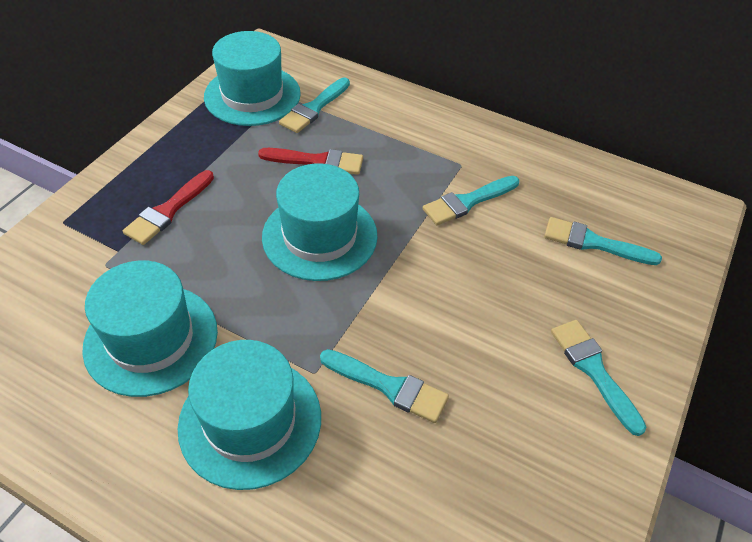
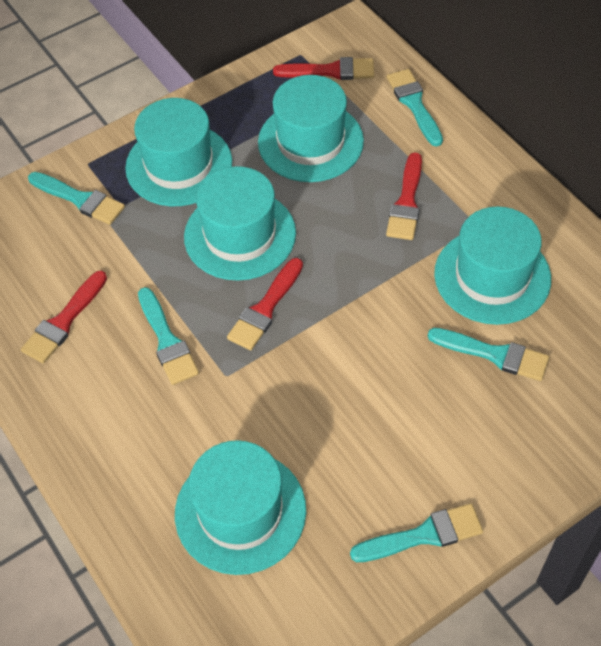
red brush: 2 -> 4
turquoise hat: 4 -> 5

